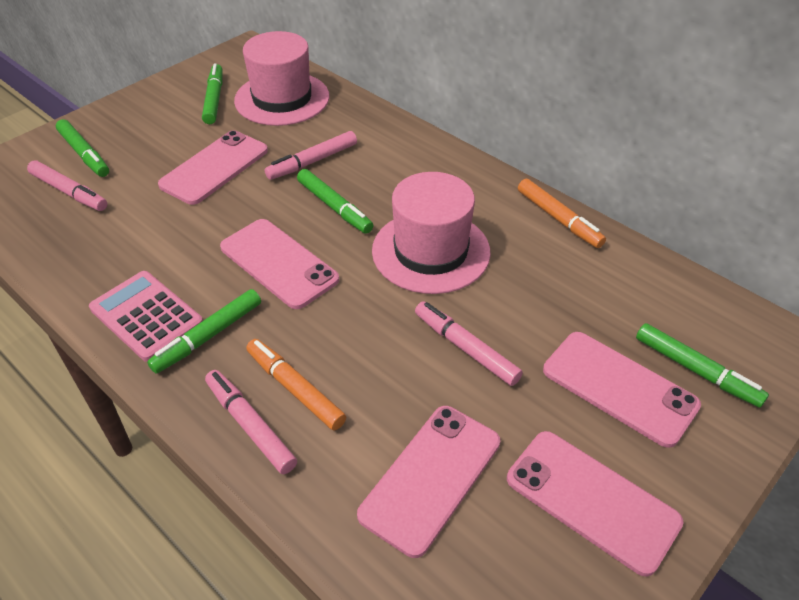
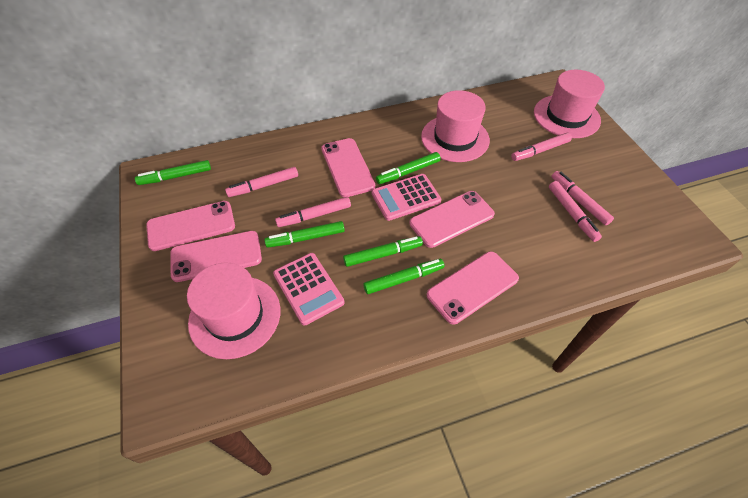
orange marker: 2 -> 0
pink calculator: 1 -> 2
pink hat: 2 -> 3
pink marker: 4 -> 5

